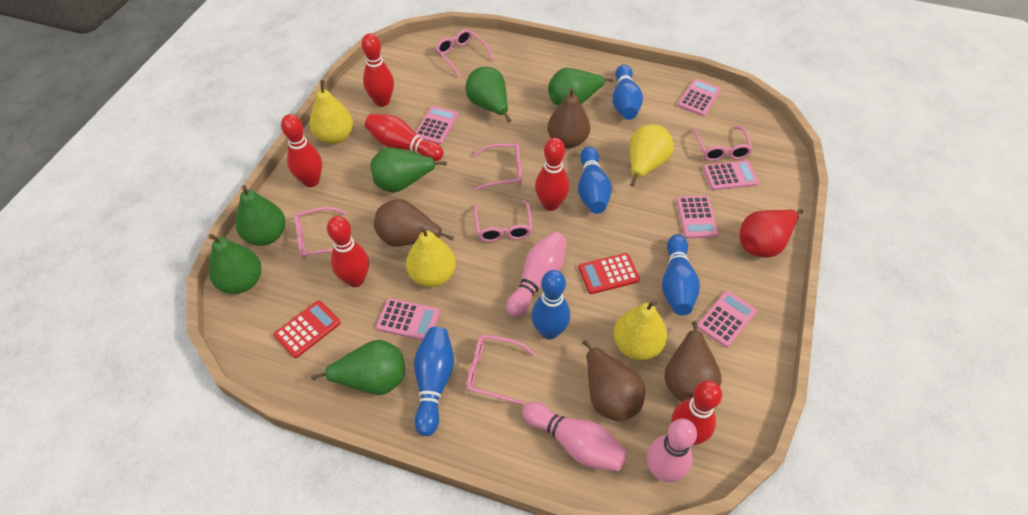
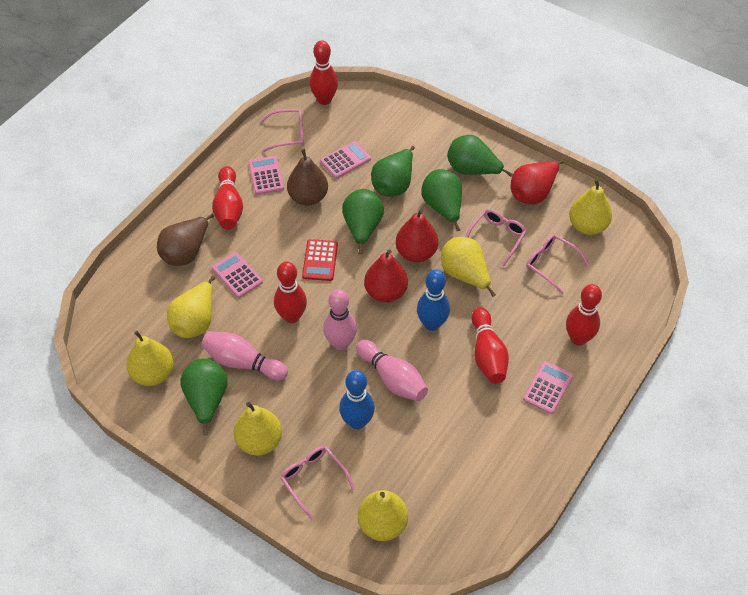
blue bowling pin: 5 -> 2
brown pear: 4 -> 2
green pear: 6 -> 5
pink calculator: 6 -> 4
pink glasses: 6 -> 4
red bowling pin: 6 -> 5
red calculator: 2 -> 1
red pear: 1 -> 3
yellow pear: 4 -> 6

